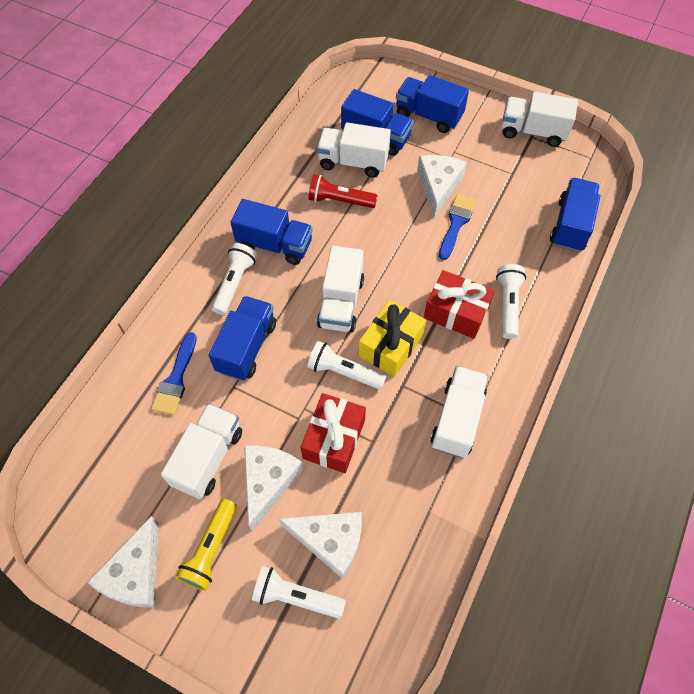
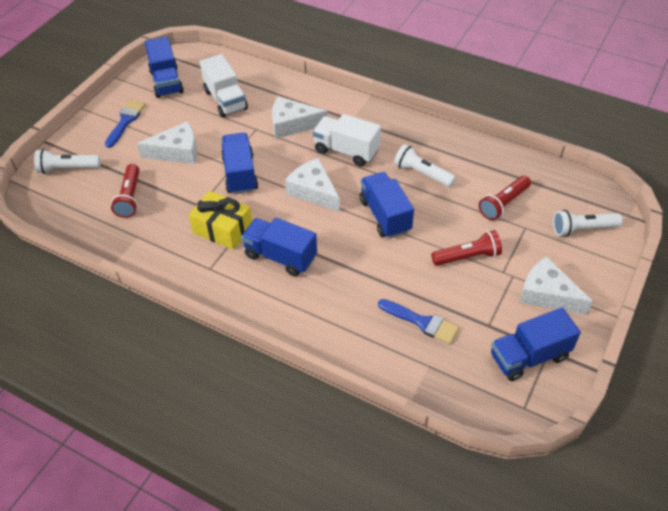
red flashlight: 1 -> 3
red gift: 2 -> 0
white flashlight: 4 -> 3
white truck: 5 -> 2
yellow flashlight: 1 -> 0

